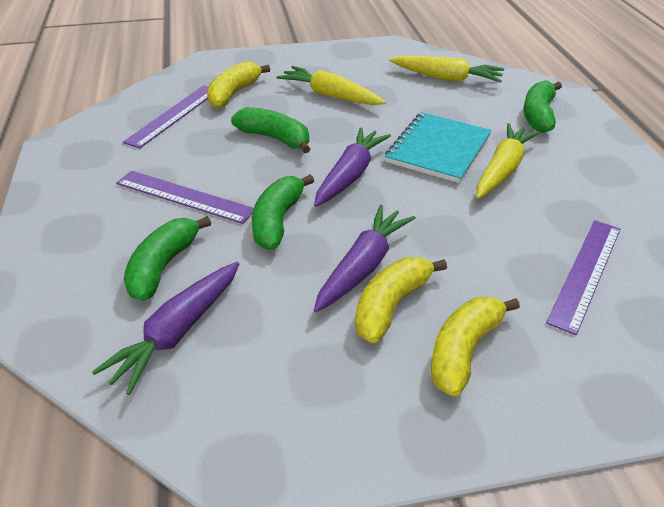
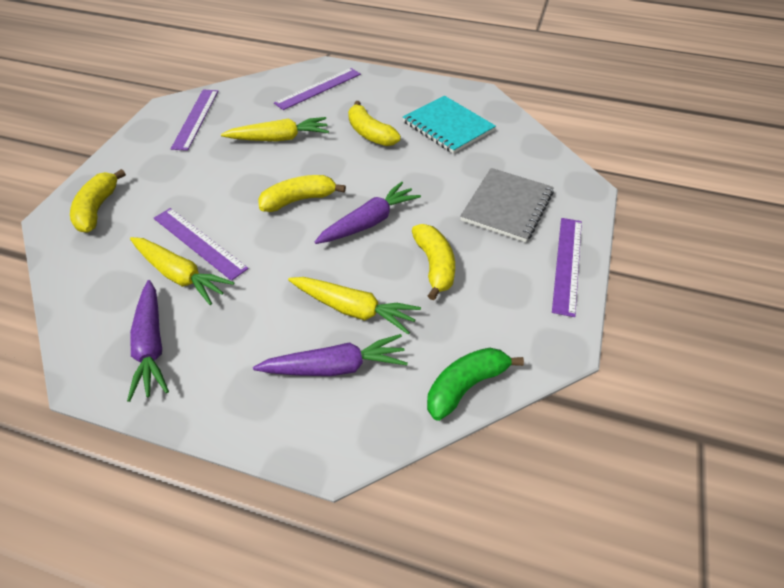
green banana: 4 -> 1
grey notebook: 0 -> 1
purple ruler: 3 -> 4
yellow banana: 3 -> 4

